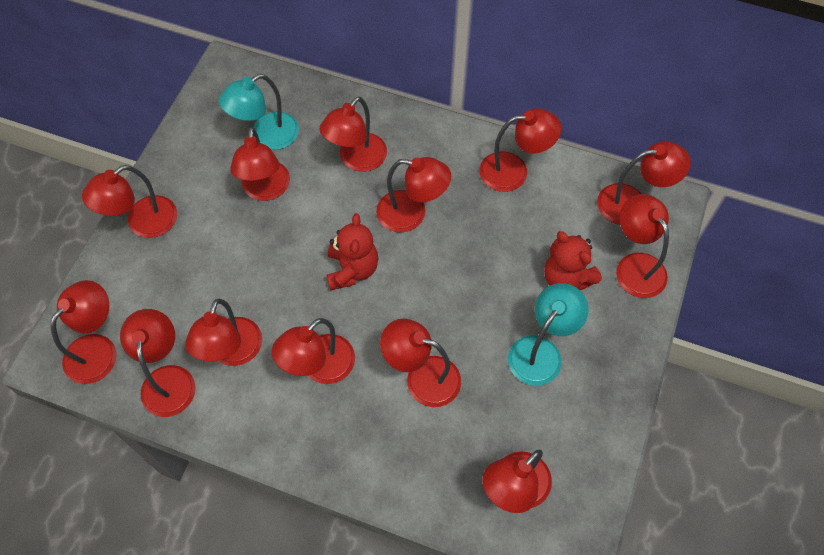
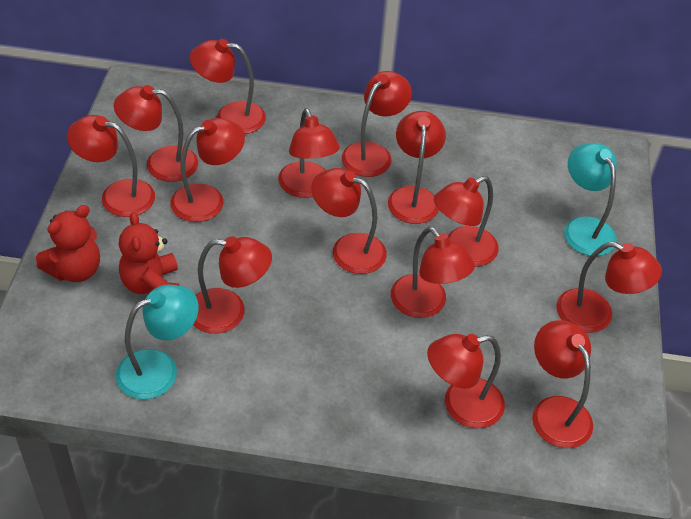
red lamp: 13 -> 14

